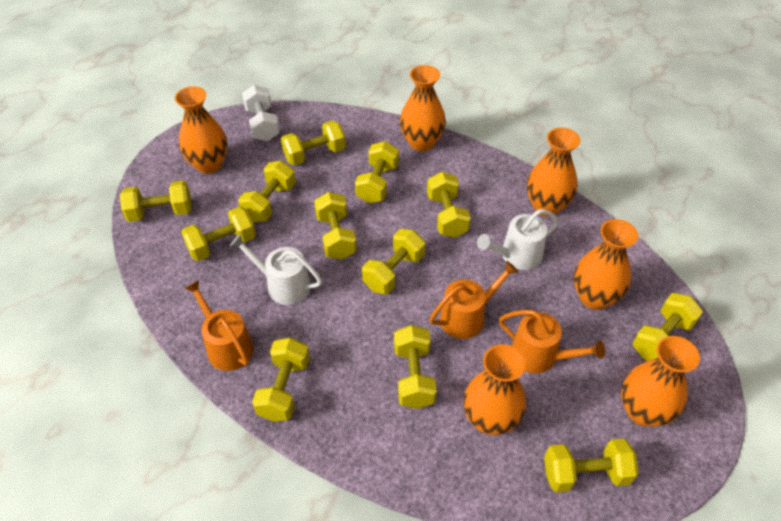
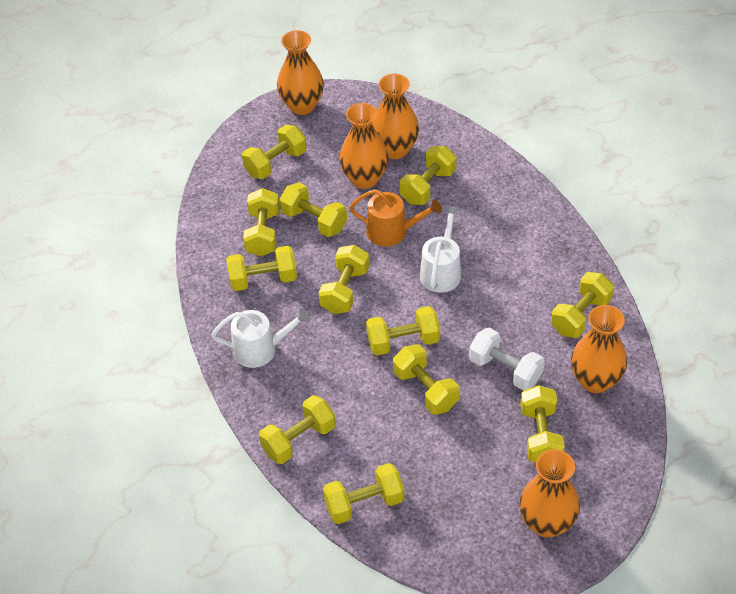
orange vase: 6 -> 5
orange watering can: 3 -> 1

